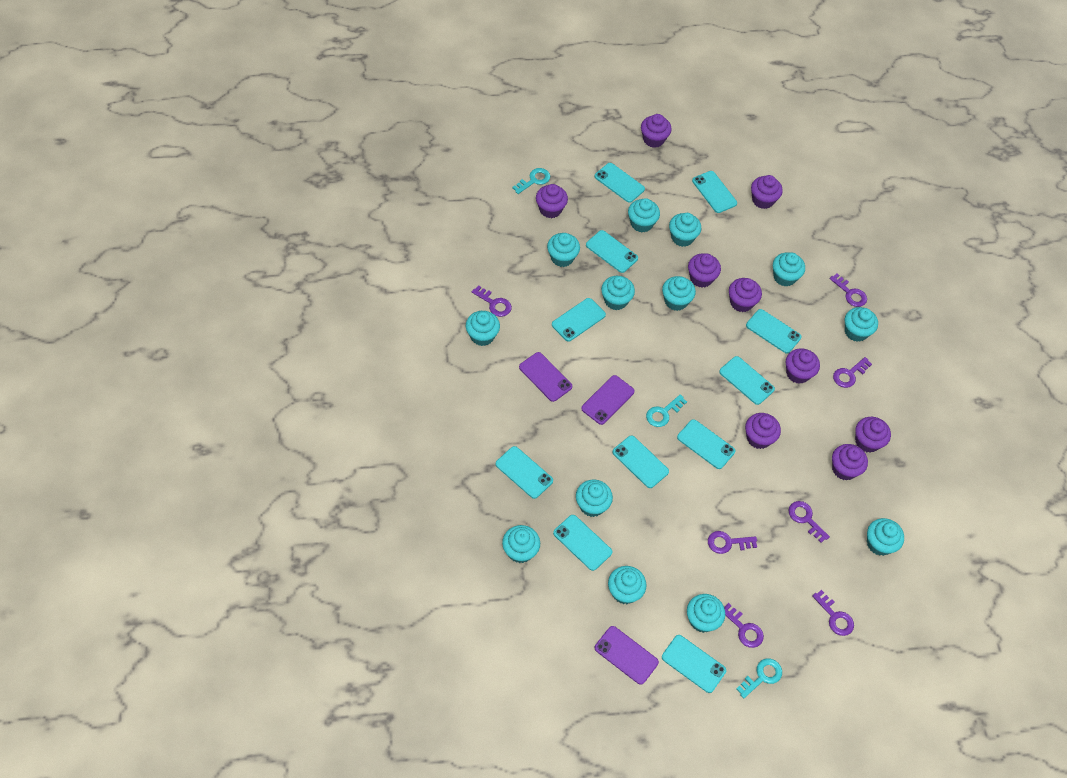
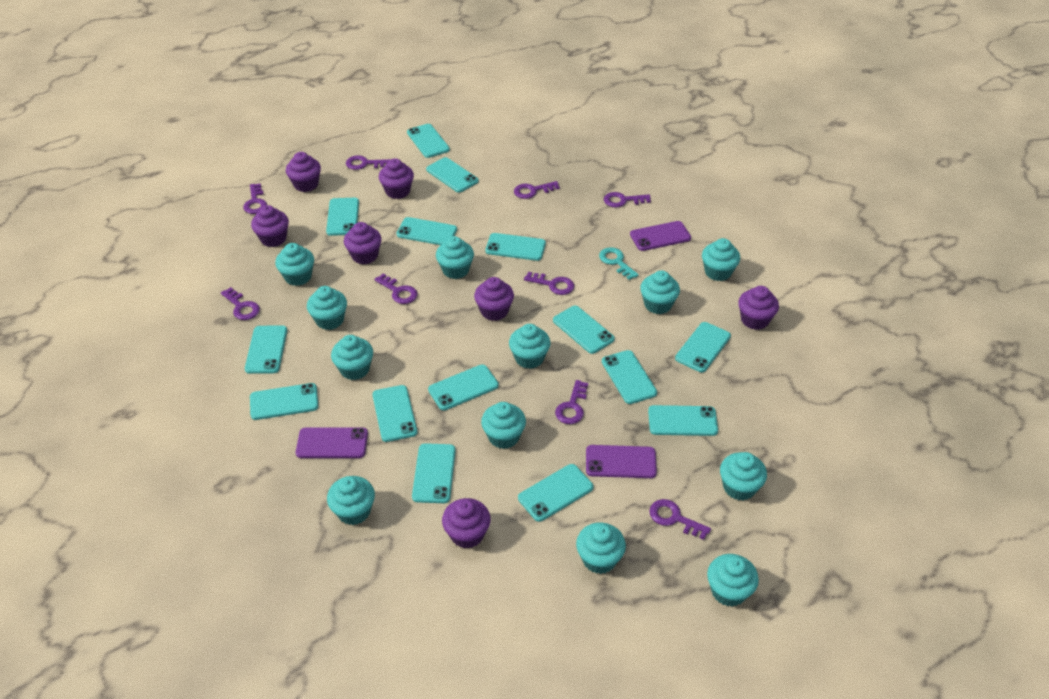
purple cupcake: 9 -> 7
purple key: 7 -> 9
turquoise cupcake: 13 -> 12
turquoise key: 3 -> 1
turquoise phone: 11 -> 15

